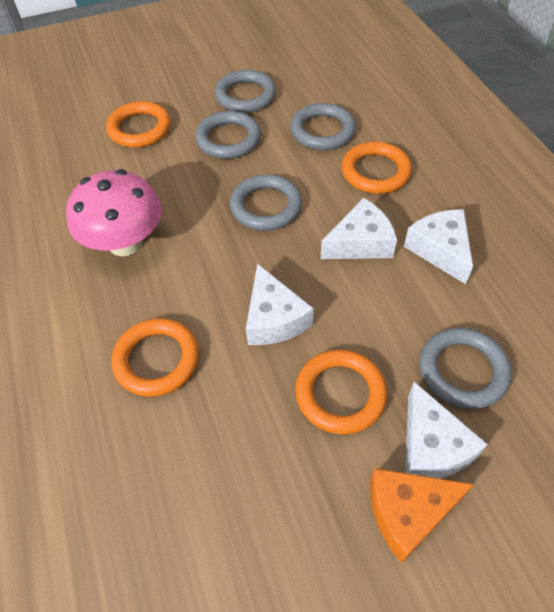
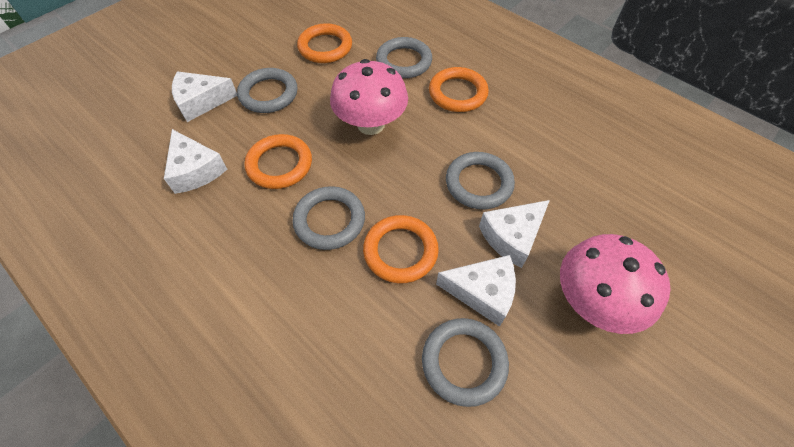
orange cheese: 1 -> 0
pink mushroom: 1 -> 2

